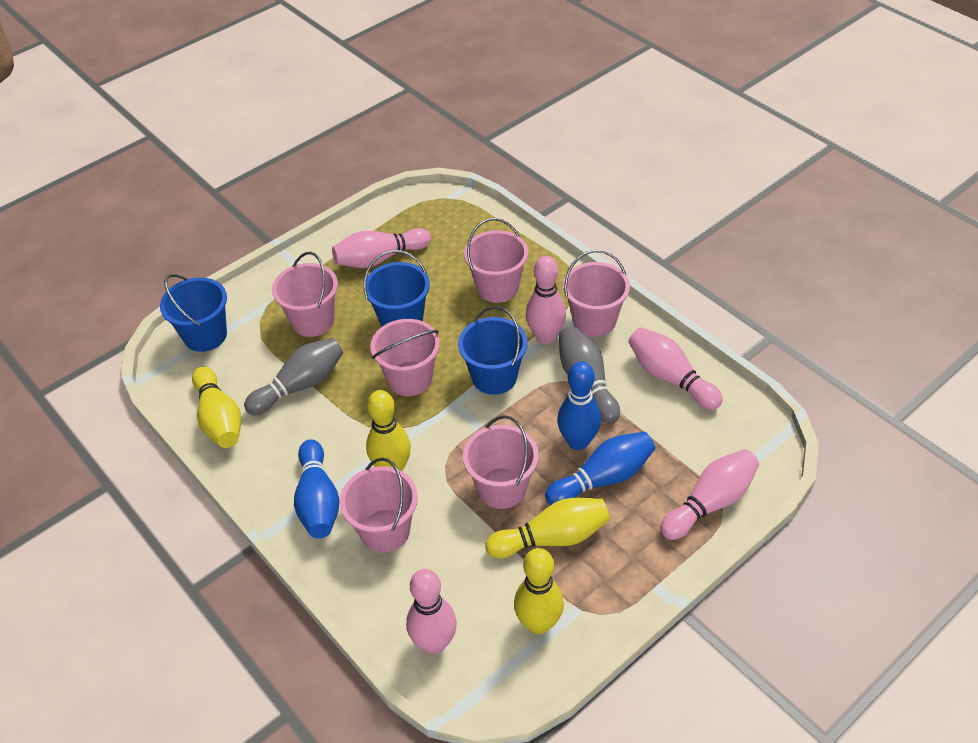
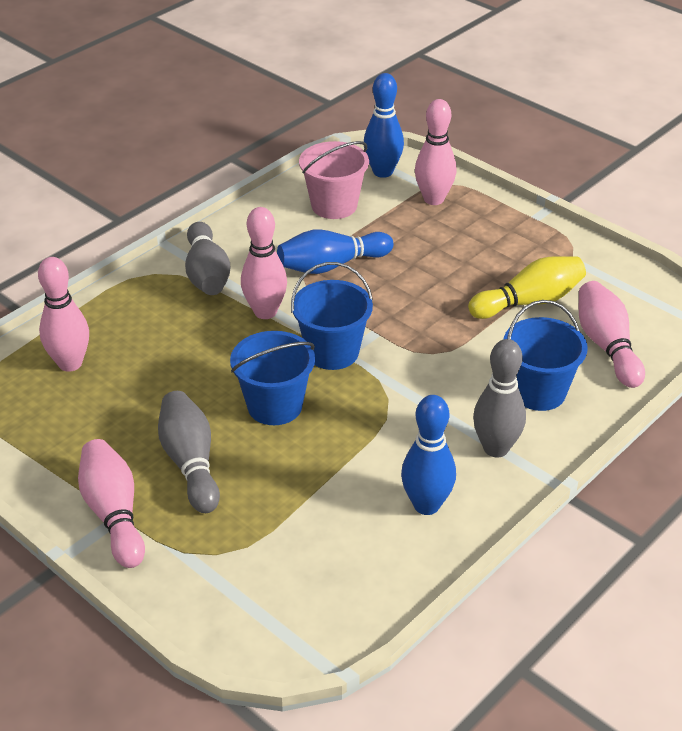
grey bowling pin: 2 -> 3
pink bucket: 6 -> 1
yellow bowling pin: 4 -> 1

